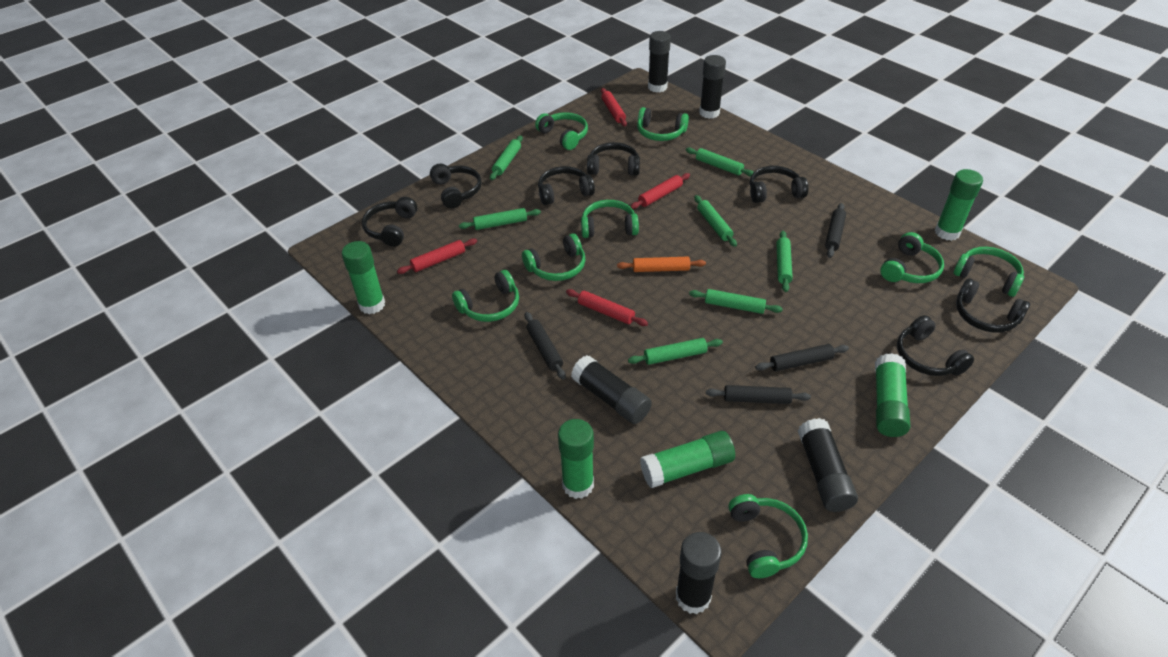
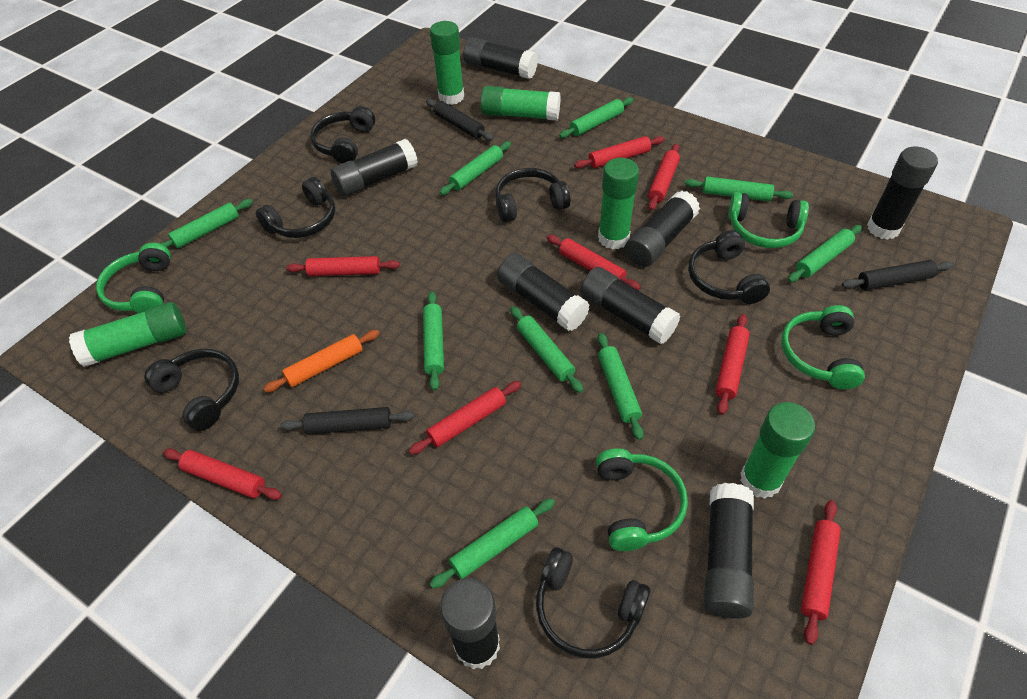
black glue stick: 5 -> 8
black headphones: 7 -> 6
black rolling pin: 4 -> 3
green headphones: 8 -> 4
green rolling pin: 7 -> 9
red rolling pin: 4 -> 8

